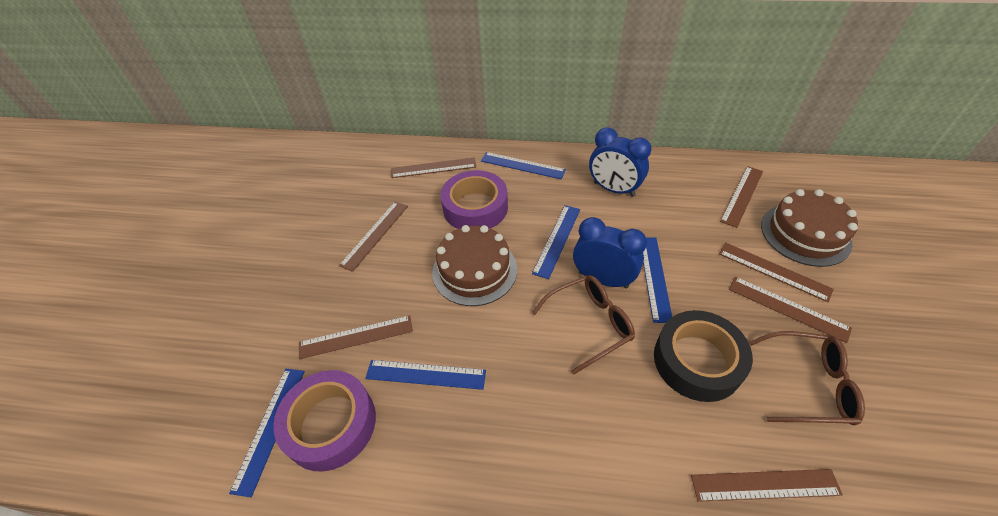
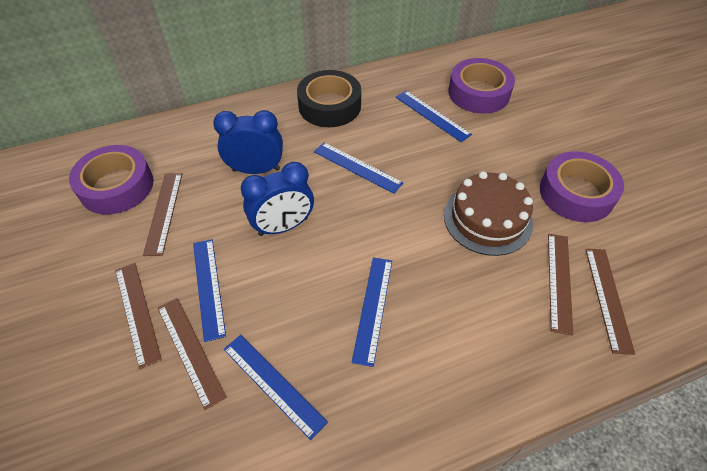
brown cake: 2 -> 1
brown glasses: 2 -> 0
brown ruler: 7 -> 5
purple tape: 2 -> 3

